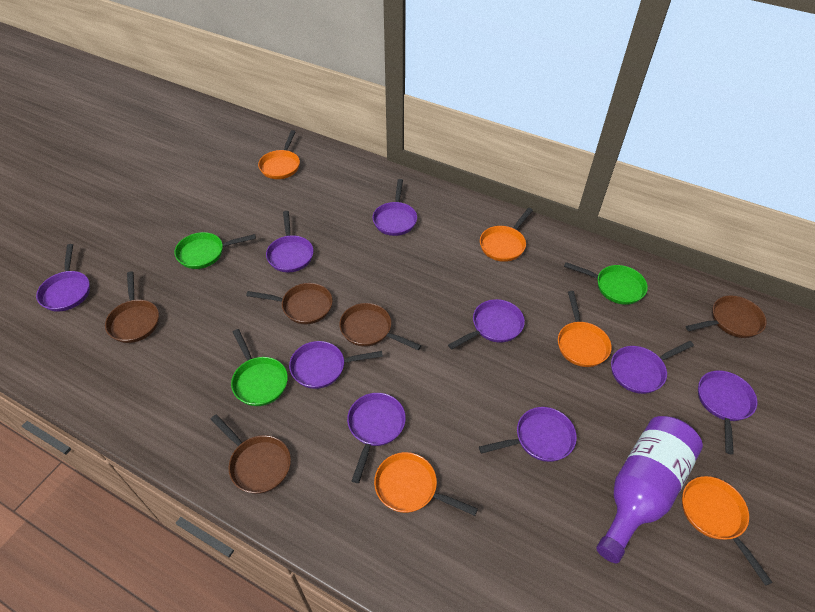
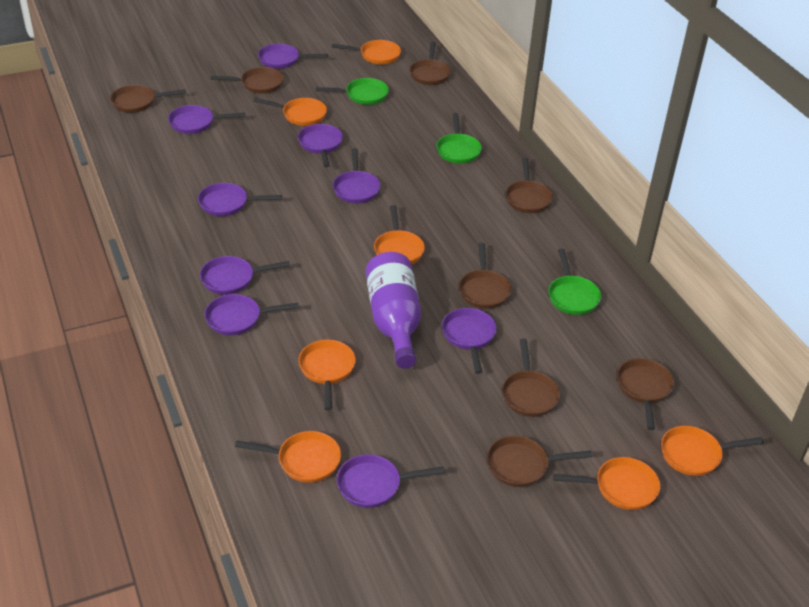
brown pan: 5 -> 8
orange pan: 5 -> 7

